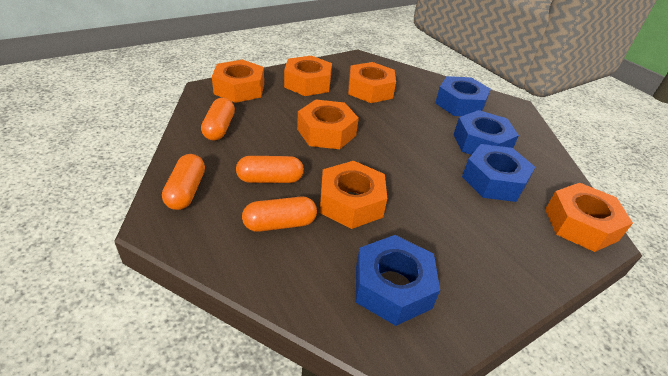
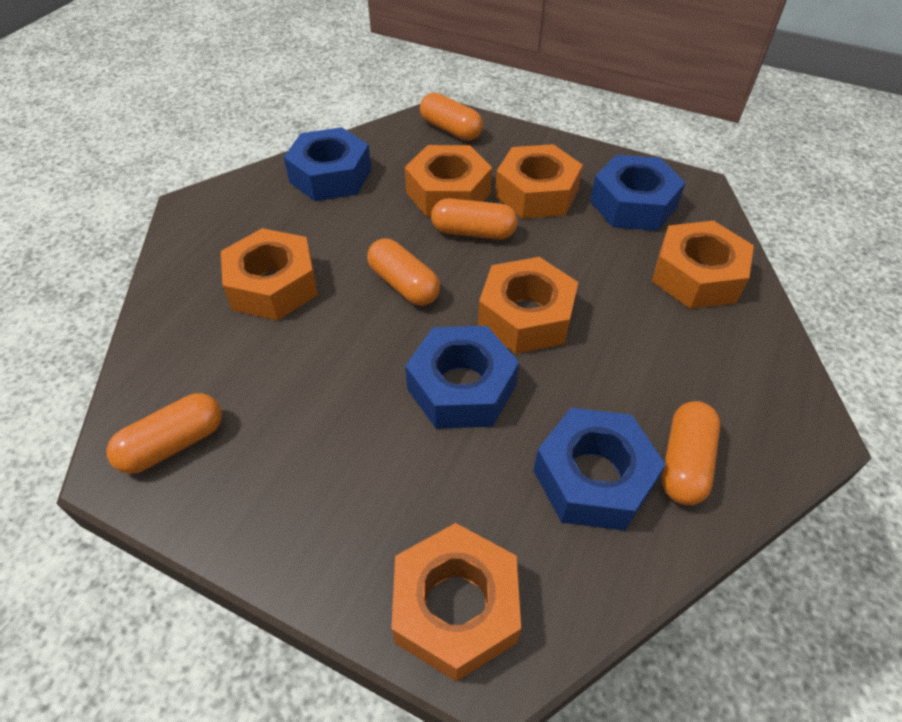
orange capsule: 4 -> 5

